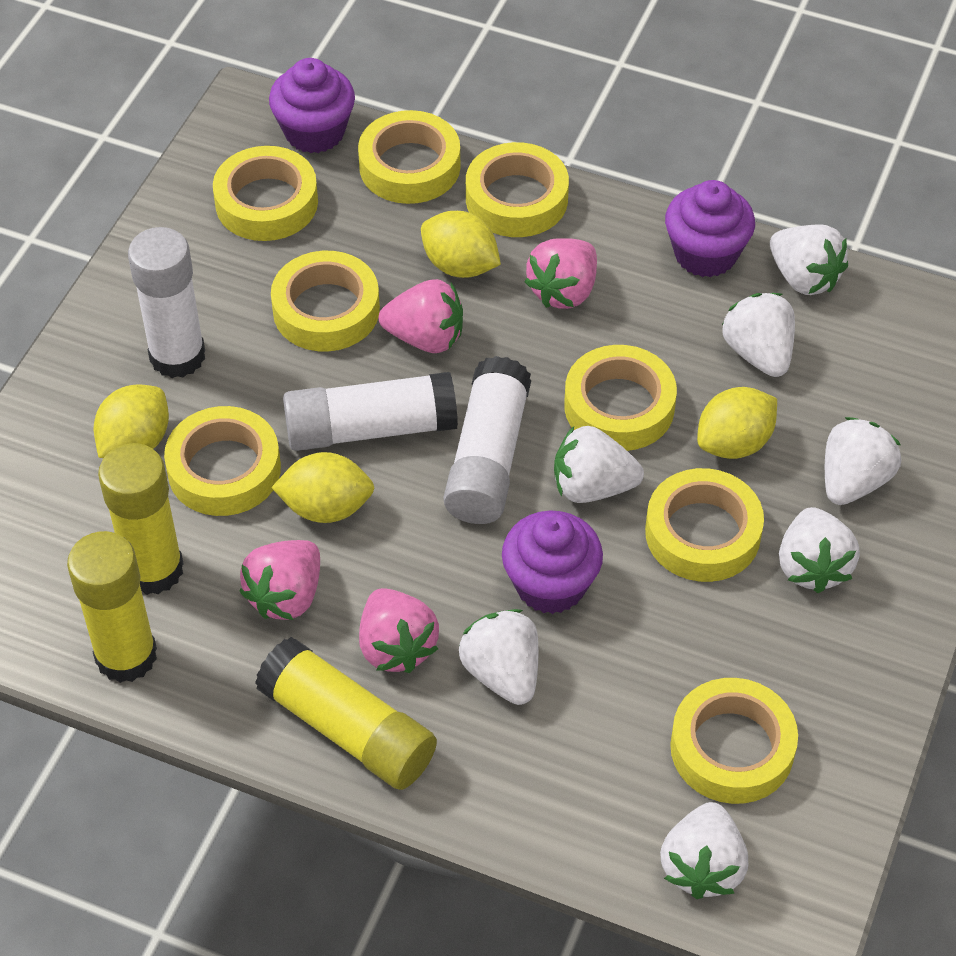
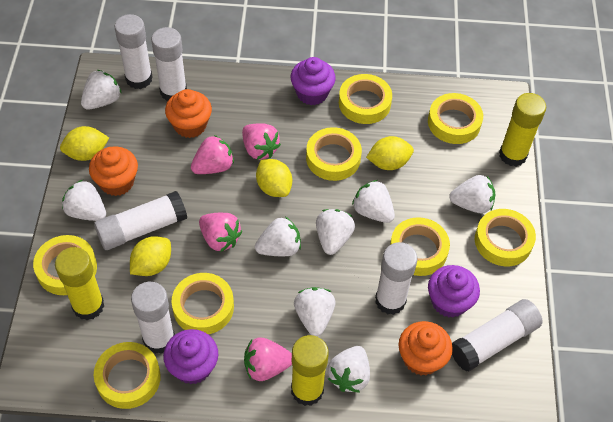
orange cupcake: 0 -> 3
white glue stick: 3 -> 6
white strawberry: 7 -> 8

